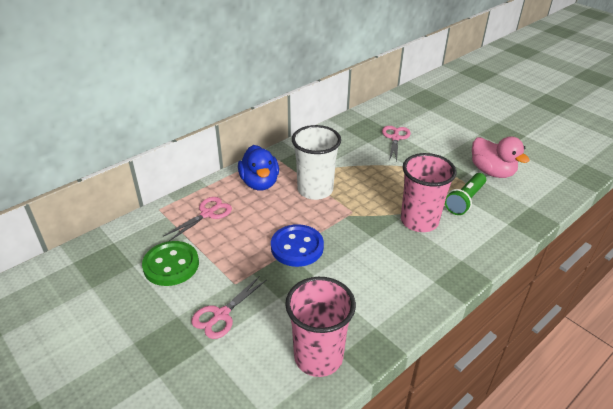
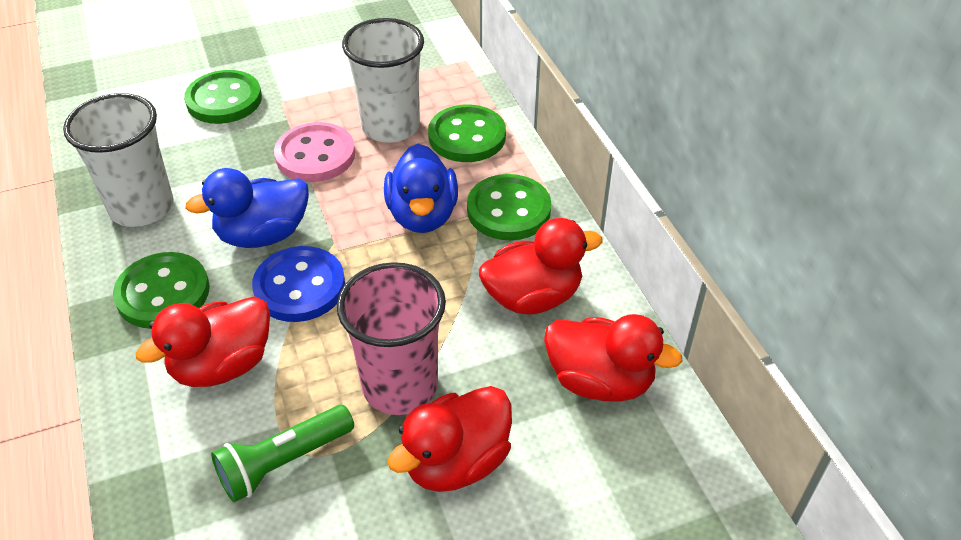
blue duck: 1 -> 2
green button: 1 -> 4
pink button: 0 -> 1
pink cup: 2 -> 1
pink duck: 1 -> 0
pink scissors: 3 -> 0
red duck: 0 -> 4
white cup: 1 -> 2

